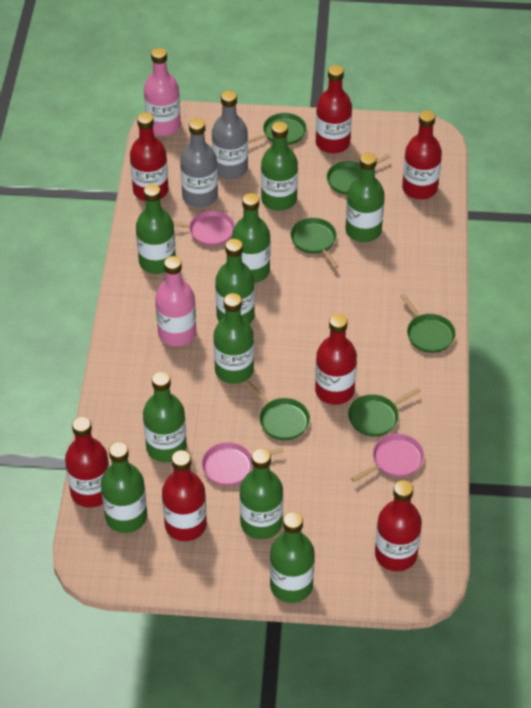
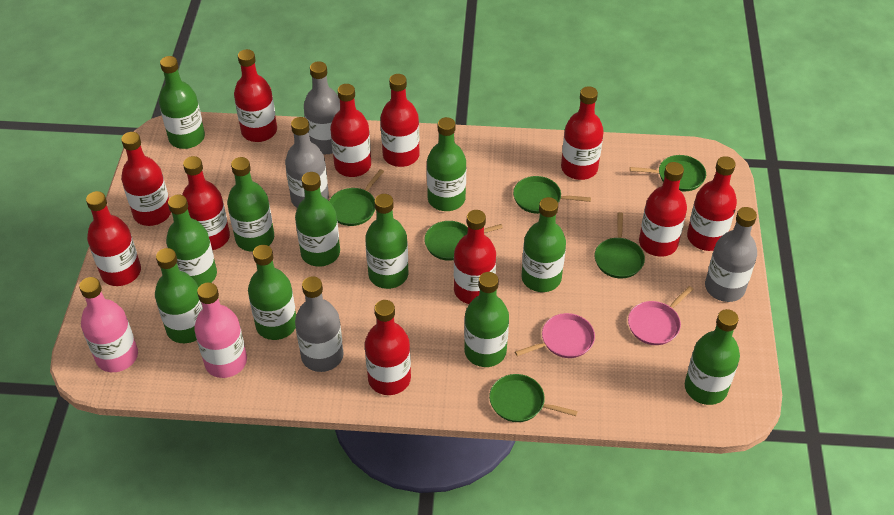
green bottle: 10 -> 11
grey bottle: 2 -> 4
pink pan: 3 -> 2
red bottle: 7 -> 11

